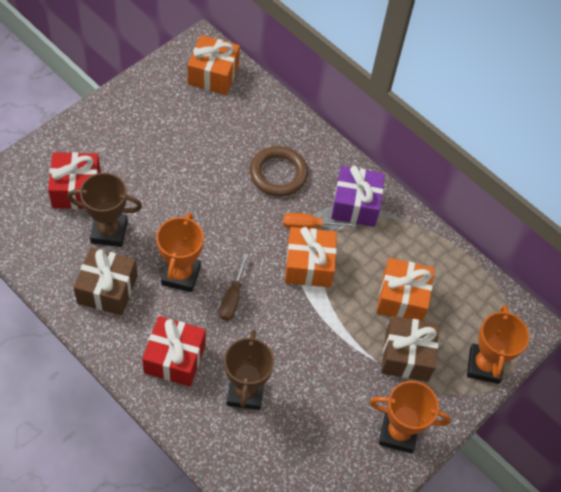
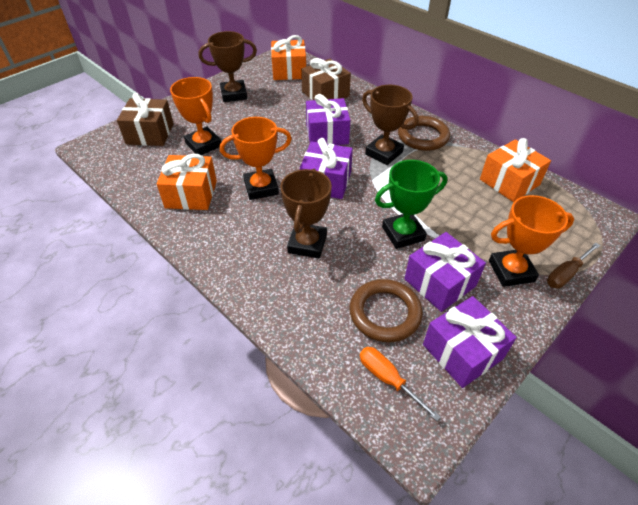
brown ring: 1 -> 2
brown trophy: 2 -> 3
green trophy: 0 -> 1
purple gift: 1 -> 4
red gift: 2 -> 0

